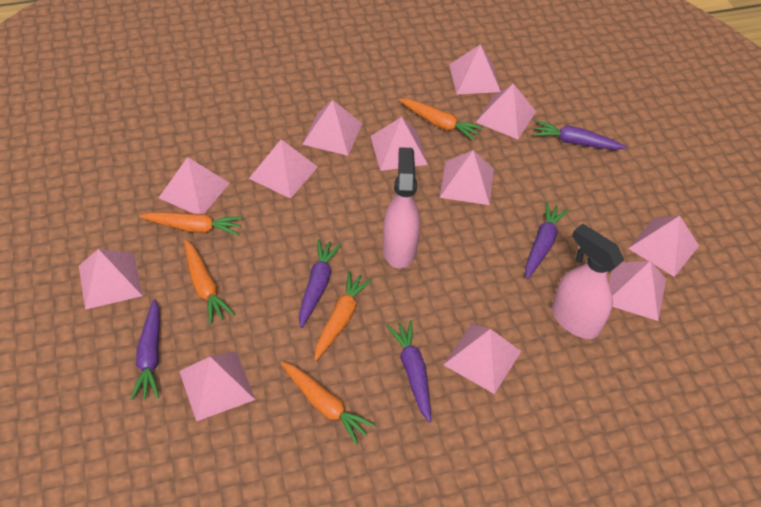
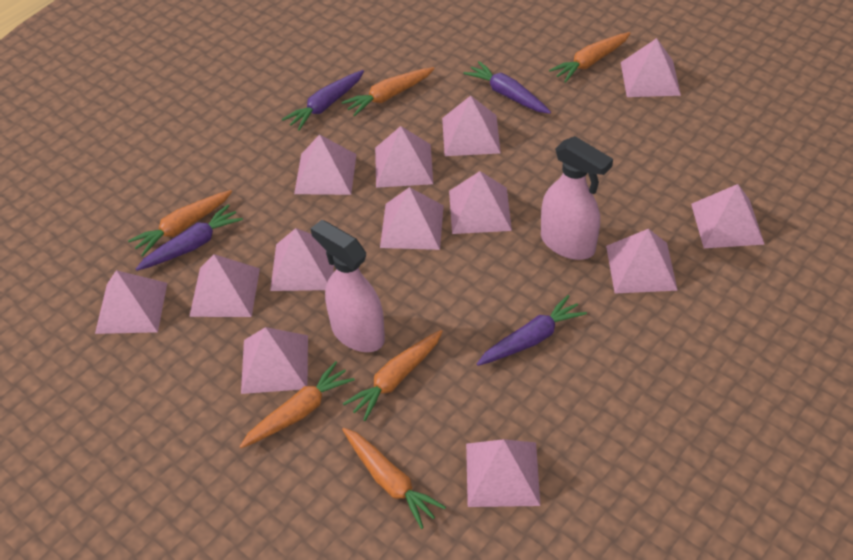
orange carrot: 5 -> 6
pink pyramid: 12 -> 13
purple carrot: 5 -> 4

